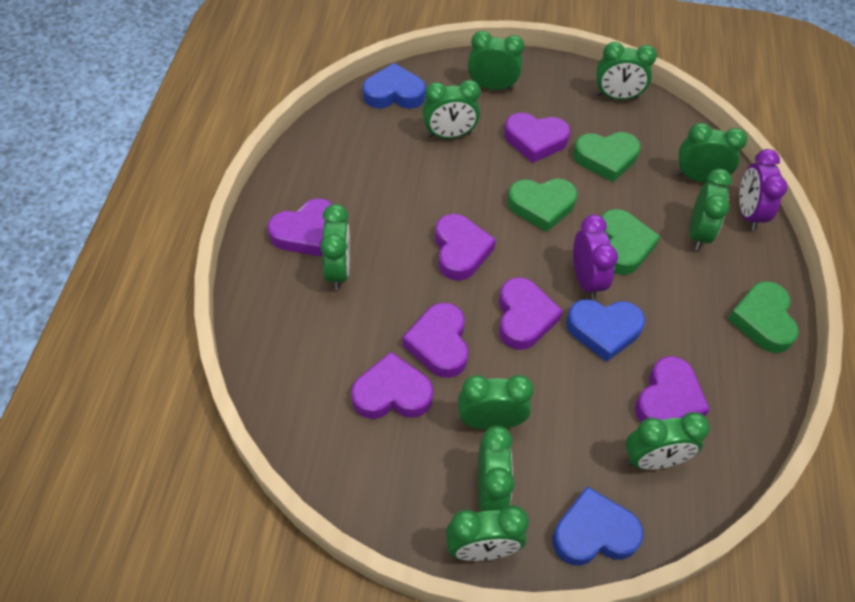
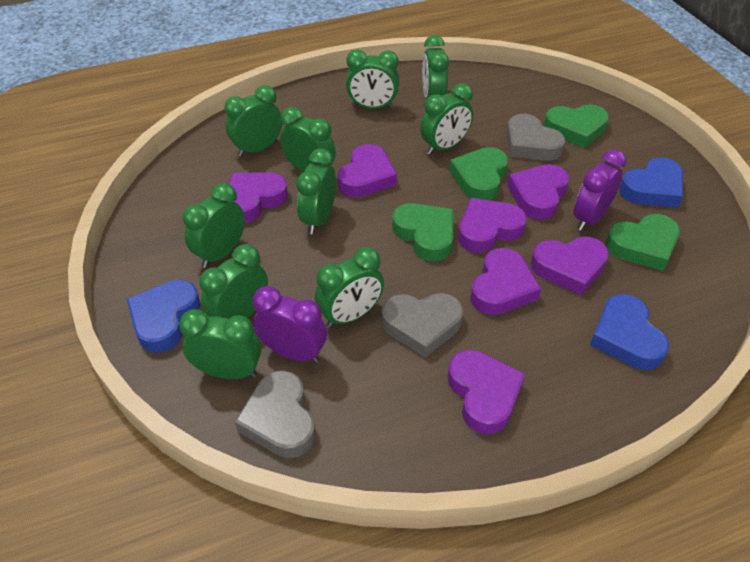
grey heart: 0 -> 3

